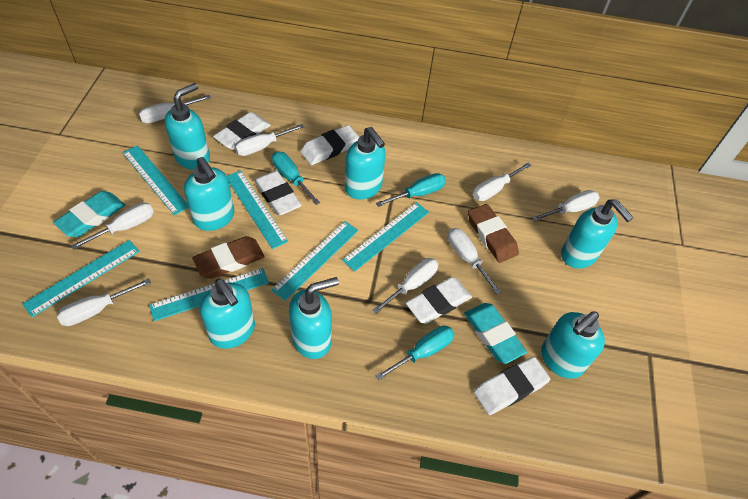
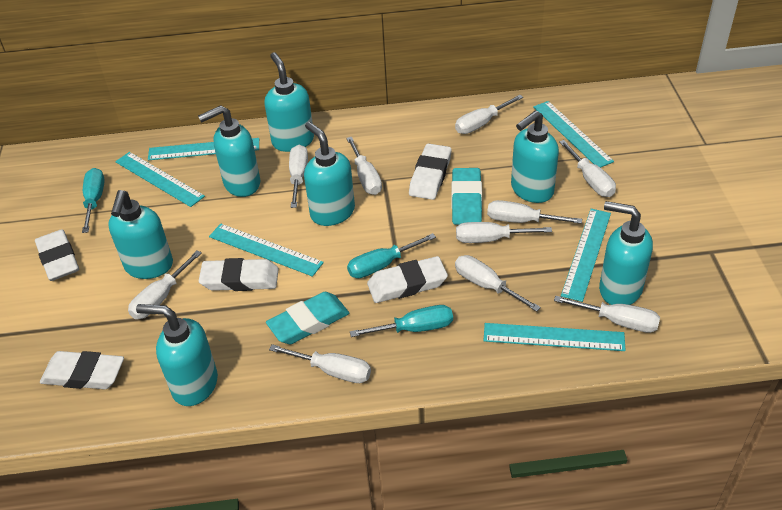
brown eraser: 2 -> 0
white screwdriver: 8 -> 10

